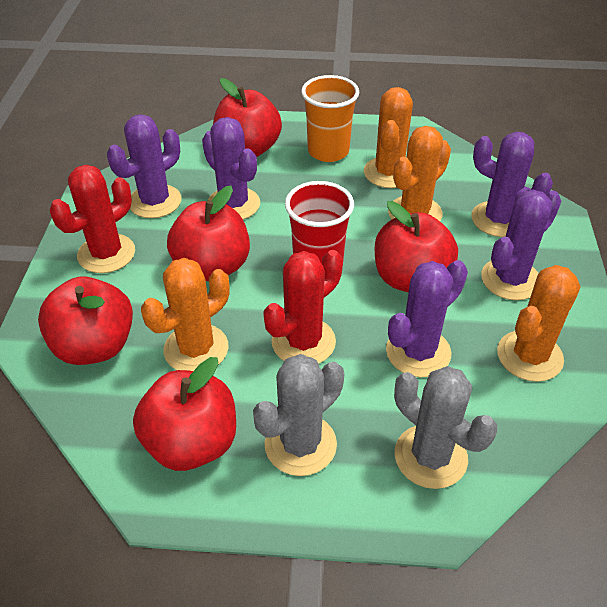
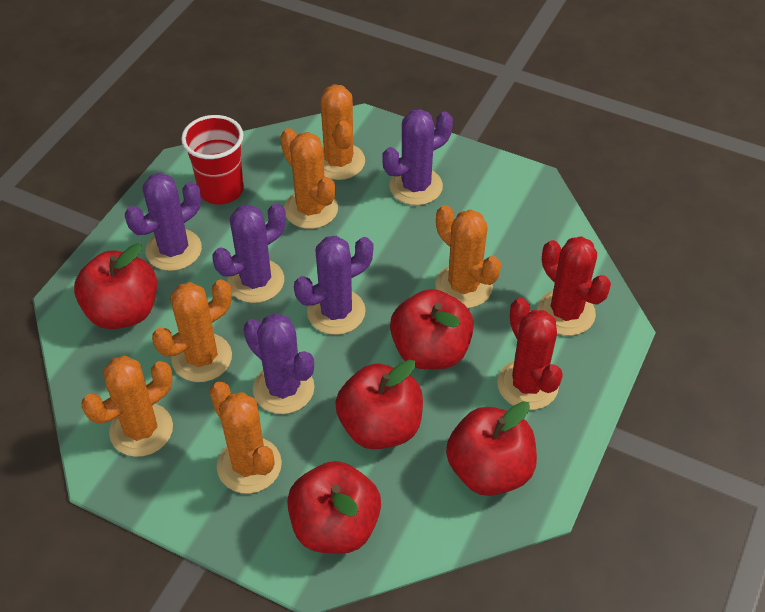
grey cactus: 2 -> 0
orange cactus: 4 -> 6
orange cup: 1 -> 0

